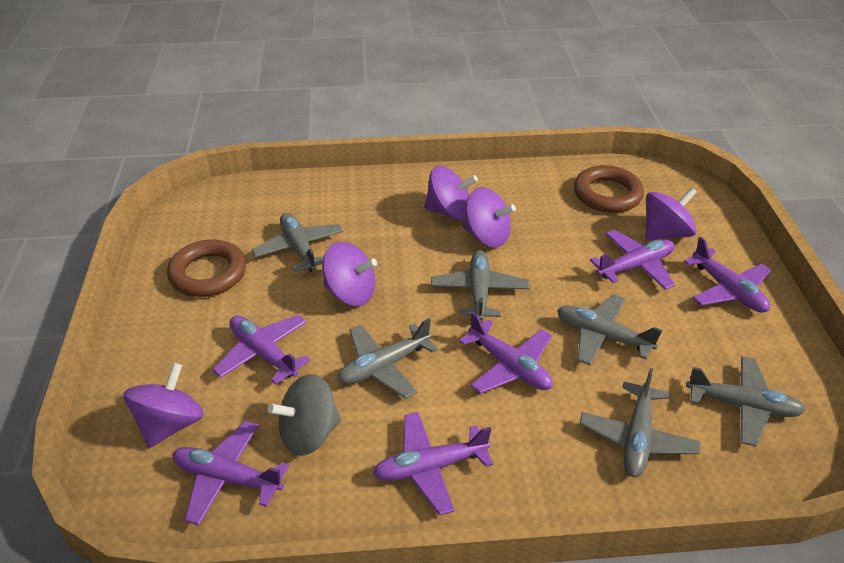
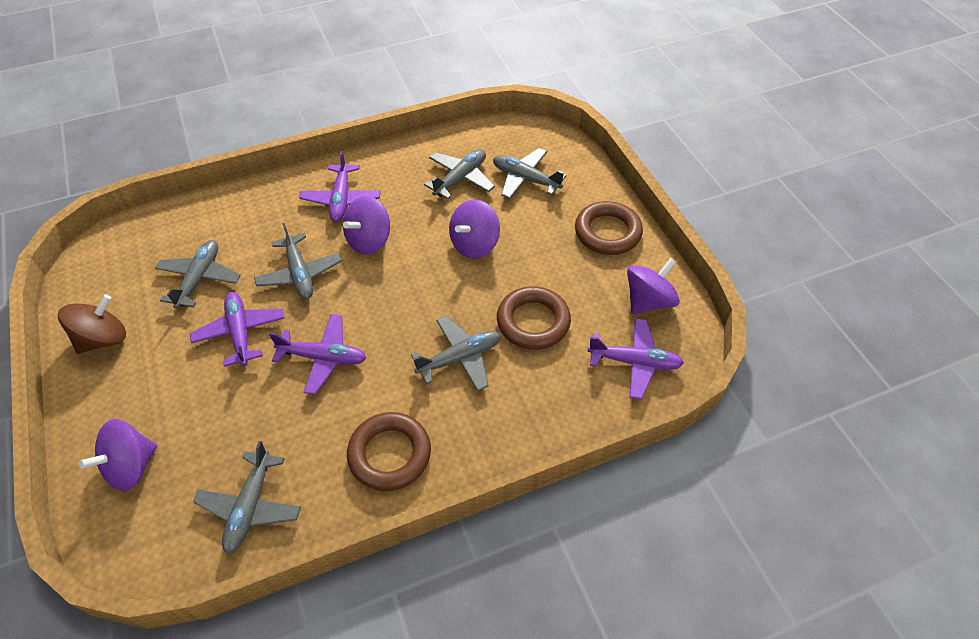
brown ring: 2 -> 3
brown spinning top: 0 -> 1
grey spinning top: 1 -> 0
purple plane: 6 -> 4
purple spinning top: 5 -> 4

